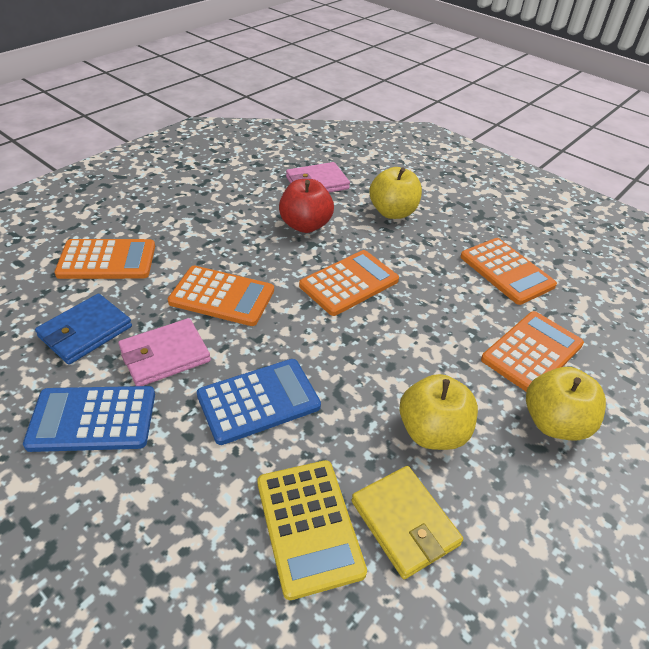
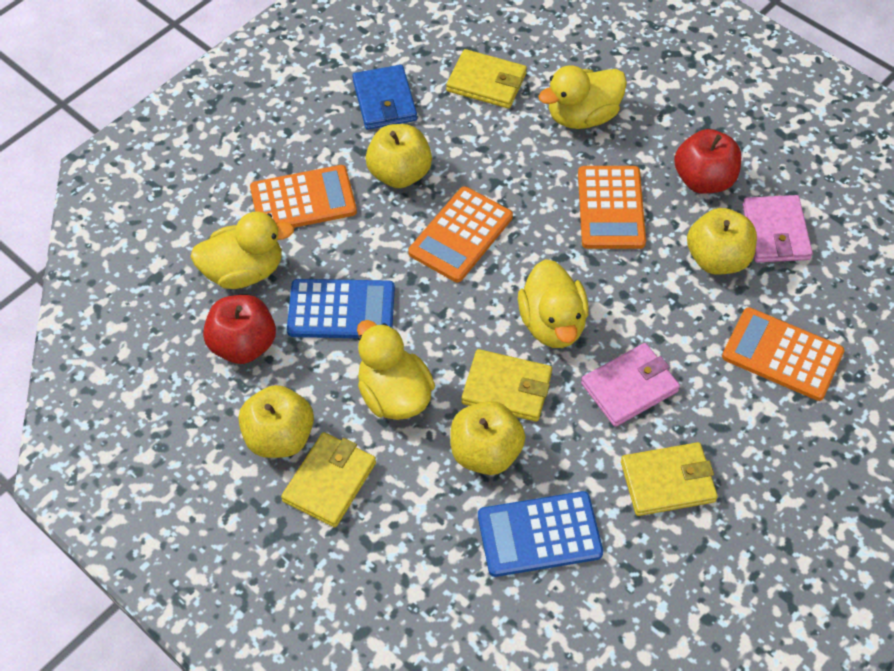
orange calculator: 5 -> 4
red apple: 1 -> 2
yellow apple: 3 -> 4
yellow calculator: 1 -> 0
yellow duck: 0 -> 4
yellow wallet: 1 -> 4

